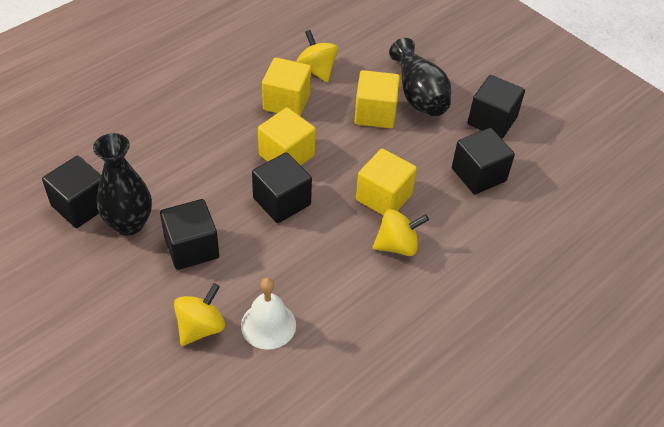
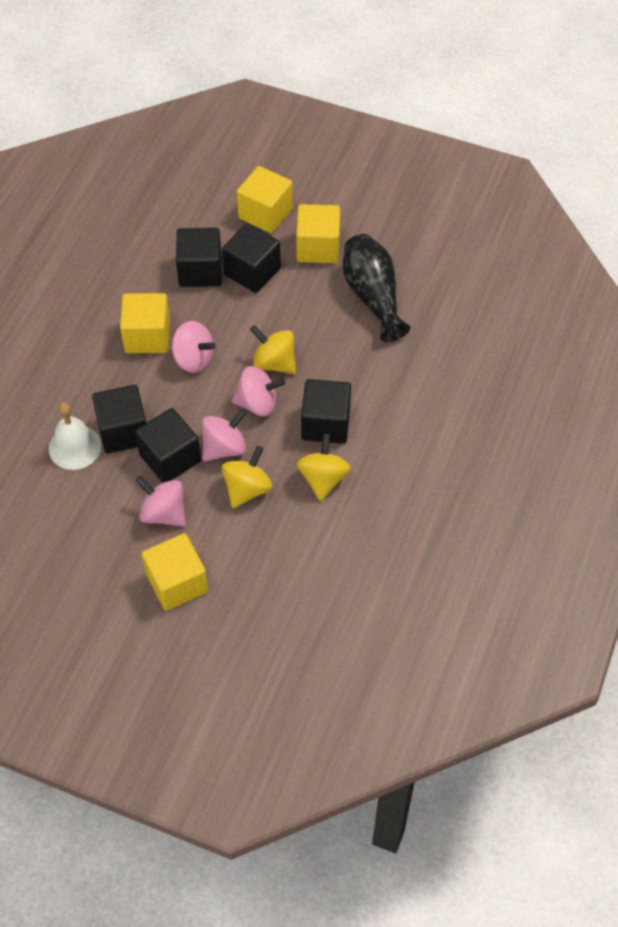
black vase: 2 -> 1
pink spinning top: 0 -> 4

